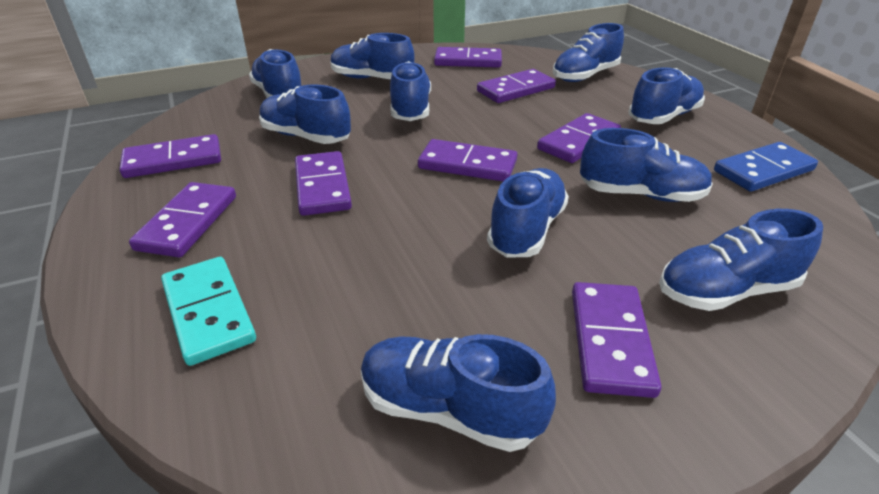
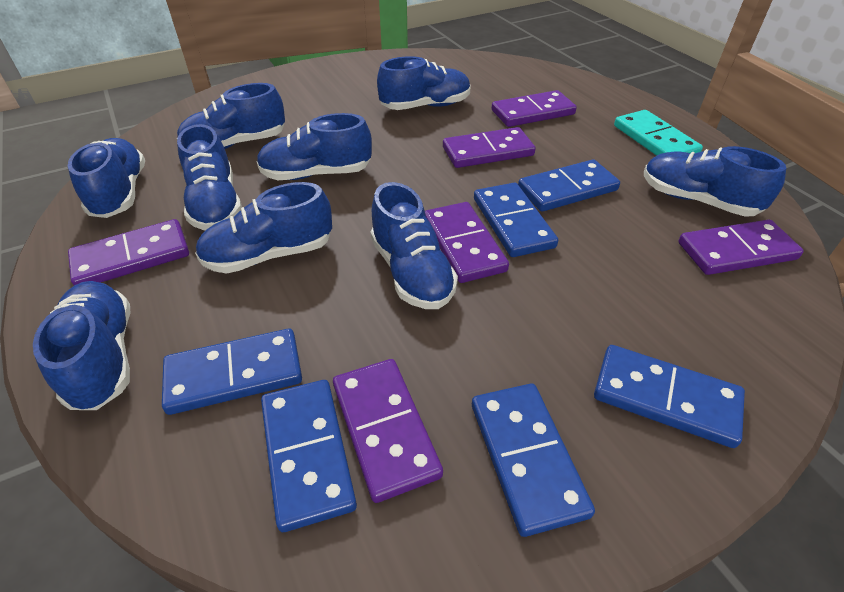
blue domino: 1 -> 6
blue shoe: 10 -> 9
purple domino: 8 -> 6

